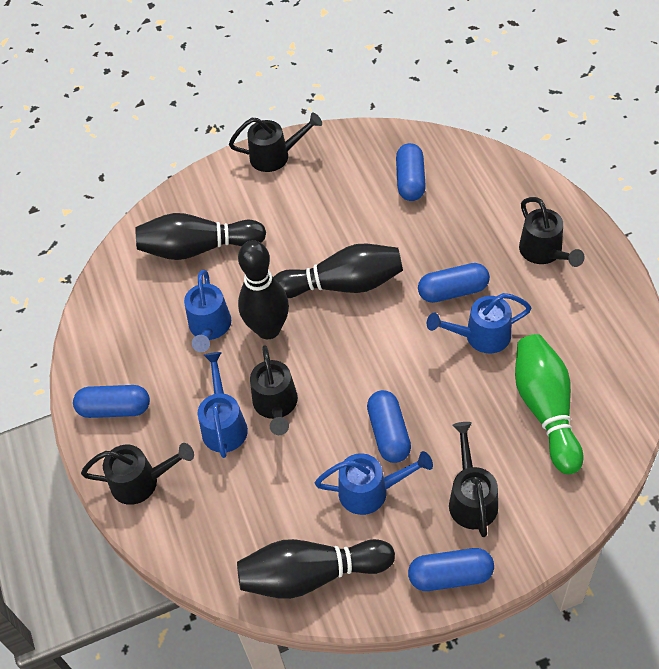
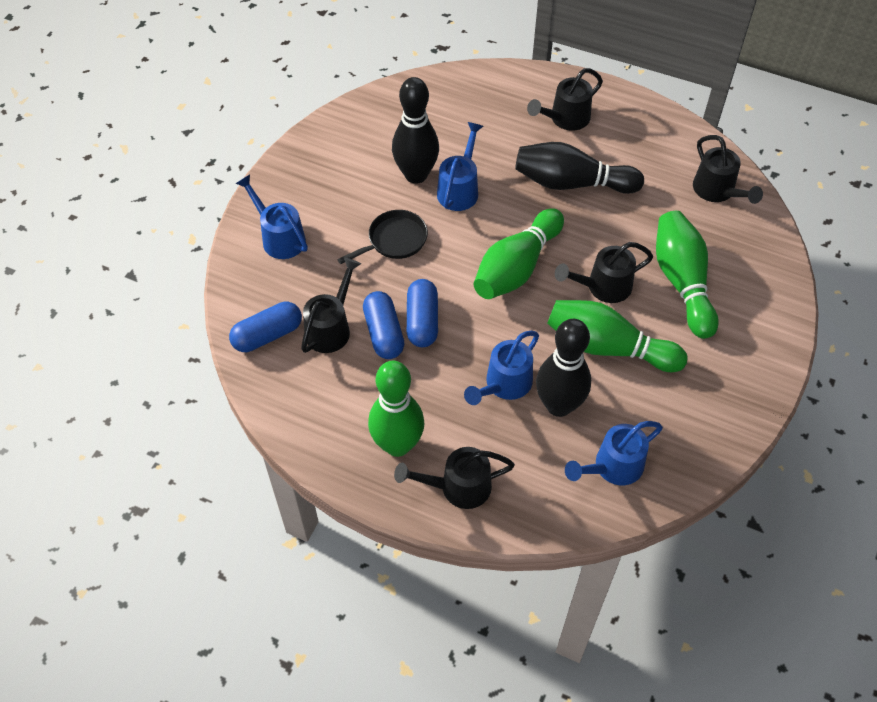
black bowling pin: 4 -> 3
black pan: 0 -> 1
blue capsule: 5 -> 3
green bowling pin: 1 -> 4

